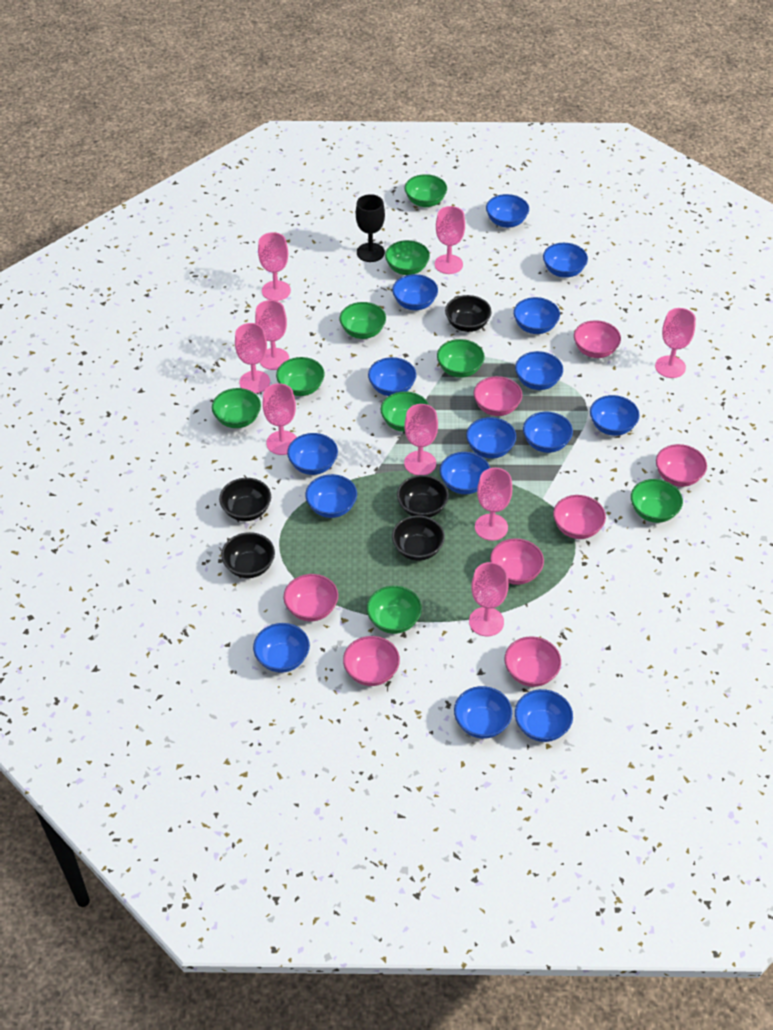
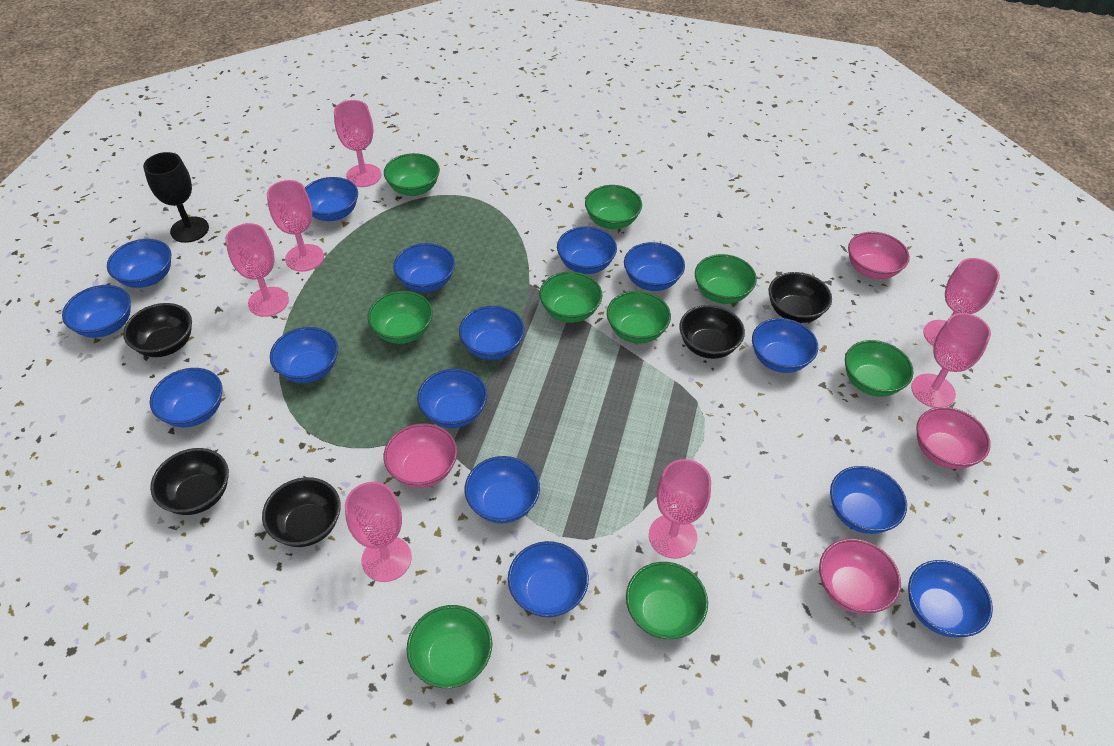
pink bowl: 8 -> 4
pink goblet: 9 -> 7

